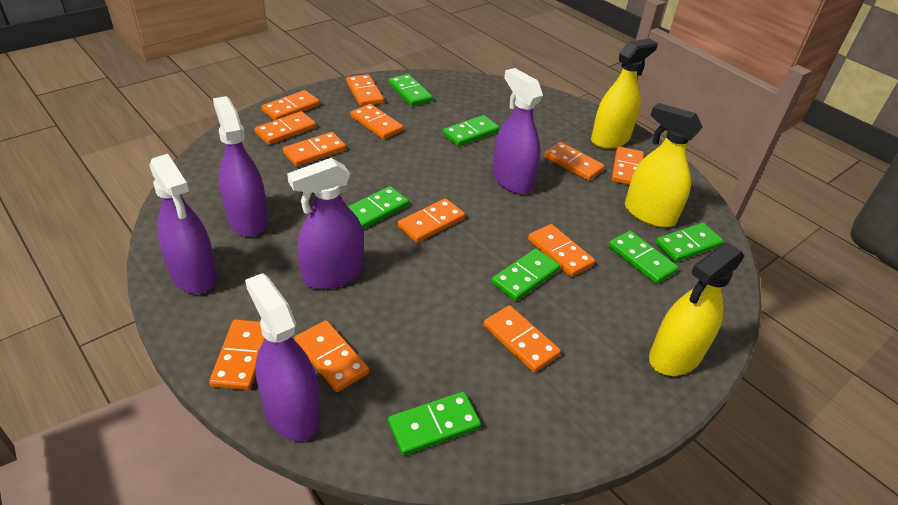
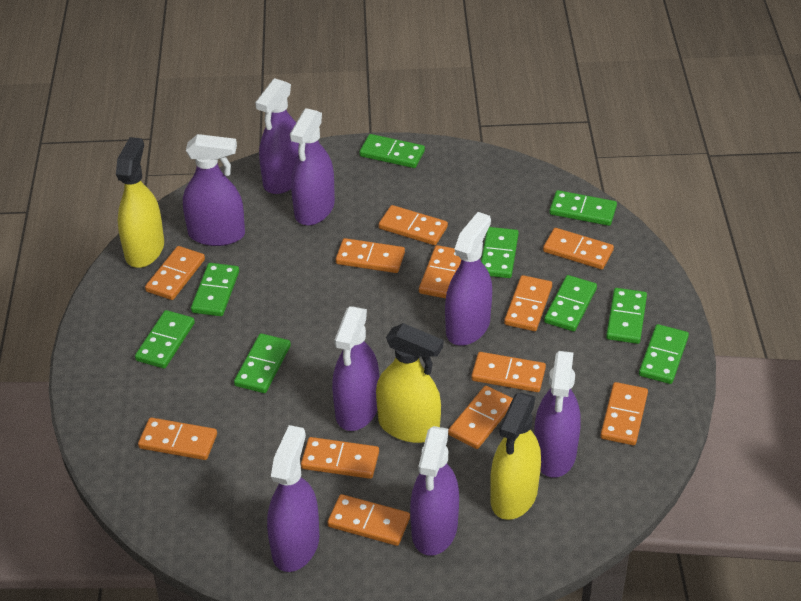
green domino: 7 -> 9
purple spray bottle: 5 -> 8

